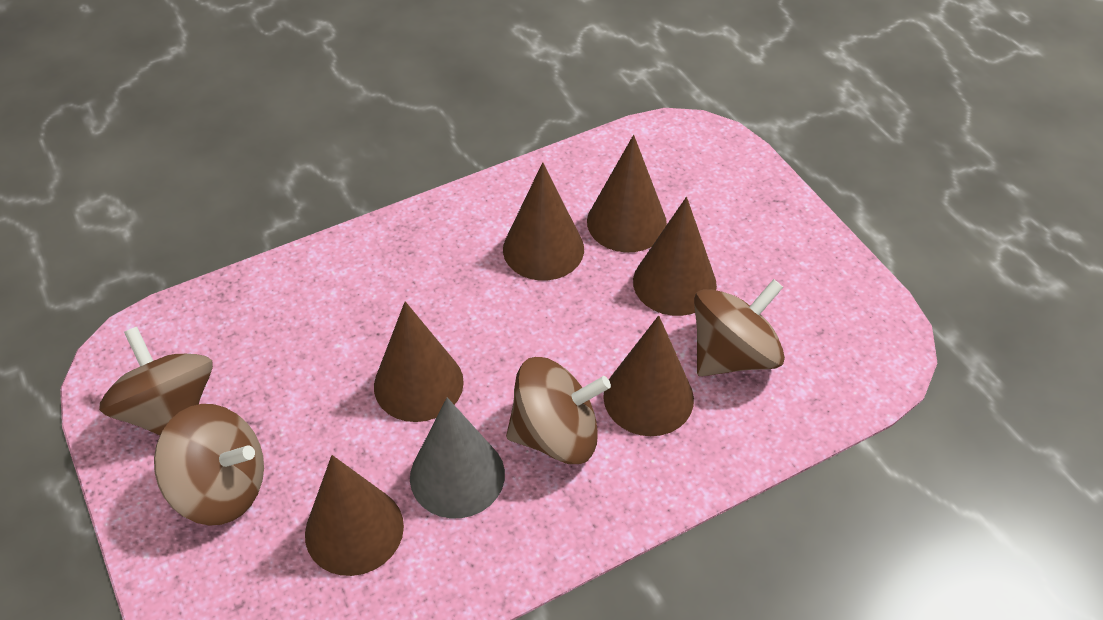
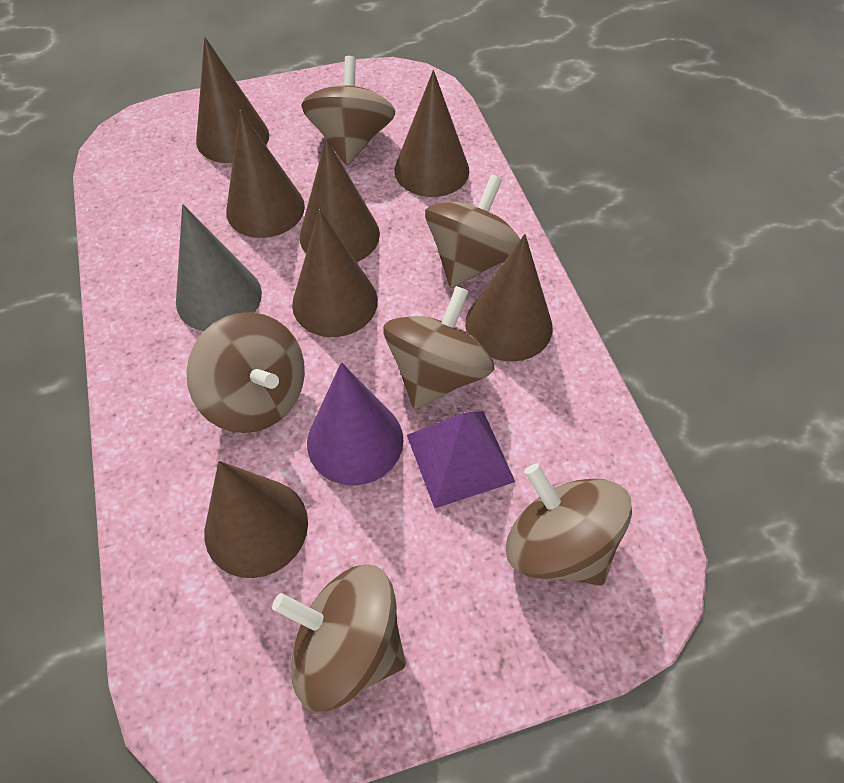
brown cone: 6 -> 7
brown spinning top: 4 -> 6
purple cone: 0 -> 1
purple pyramid: 0 -> 1

